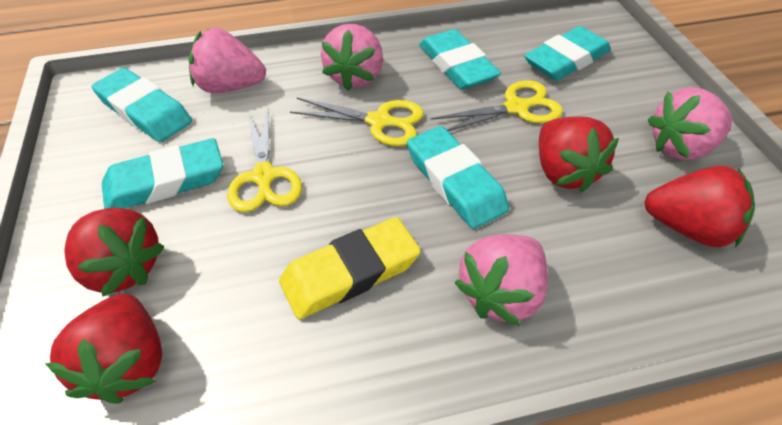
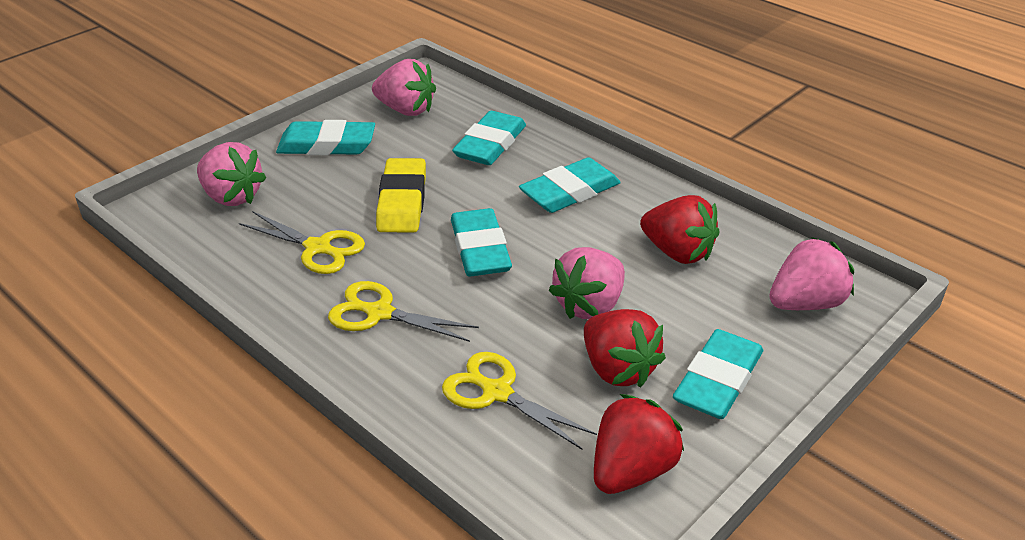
red strawberry: 4 -> 3

